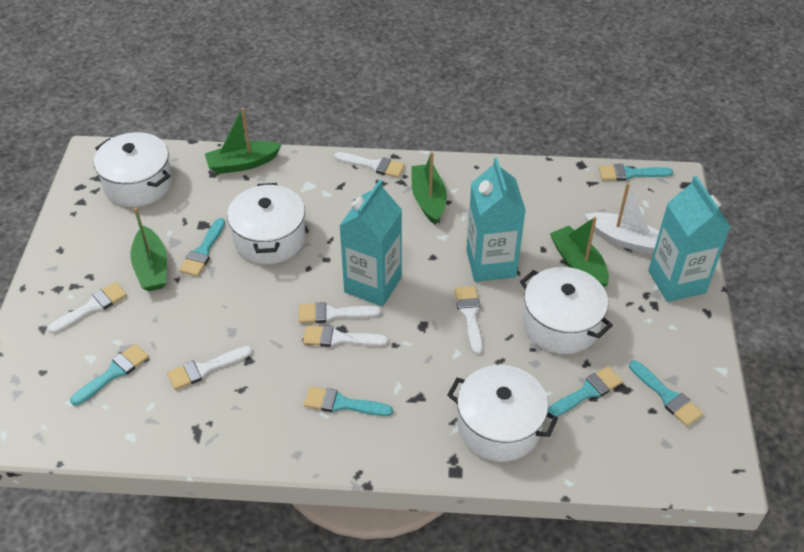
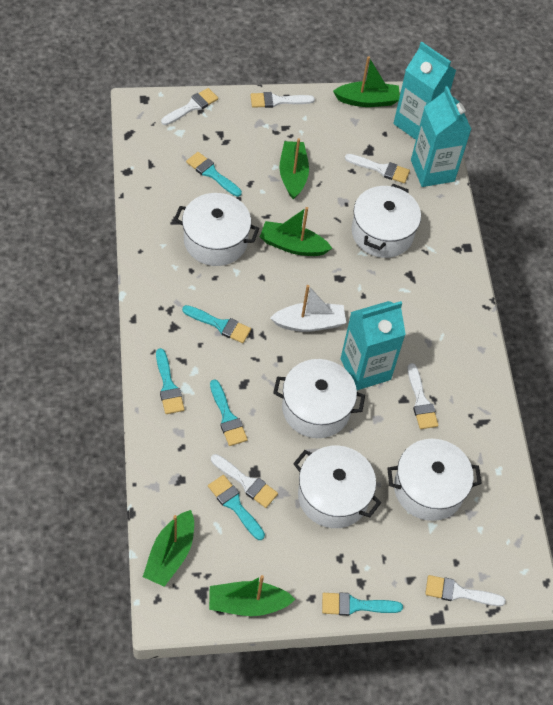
green boat: 4 -> 5
white pot: 4 -> 5

